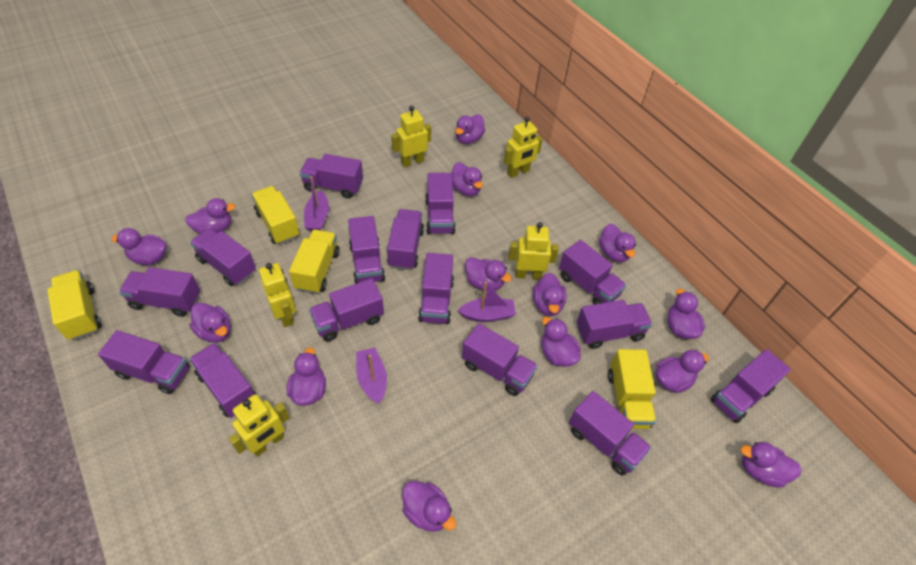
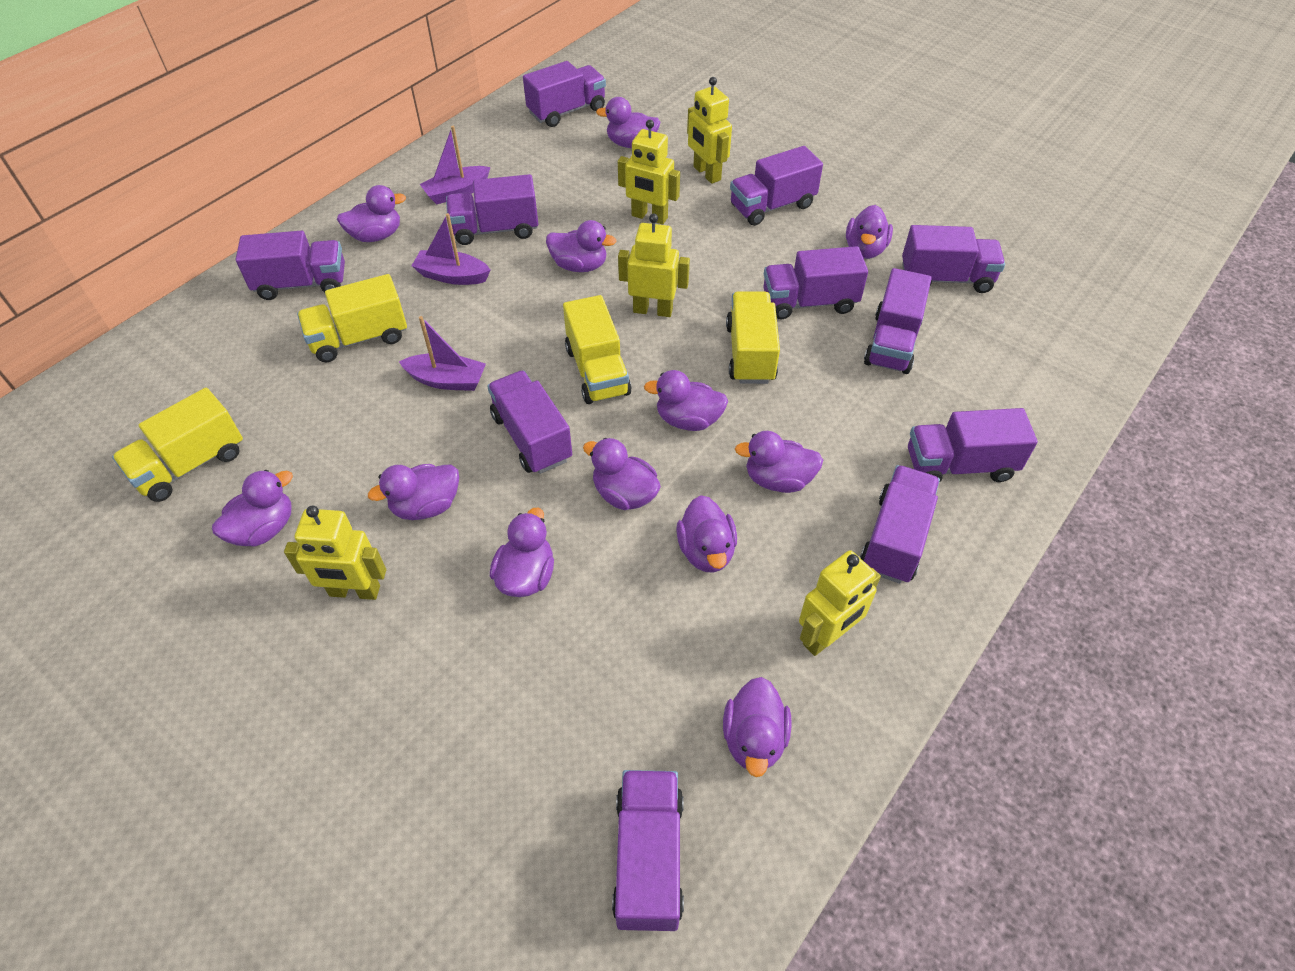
purple duck: 14 -> 12
purple truck: 15 -> 11

